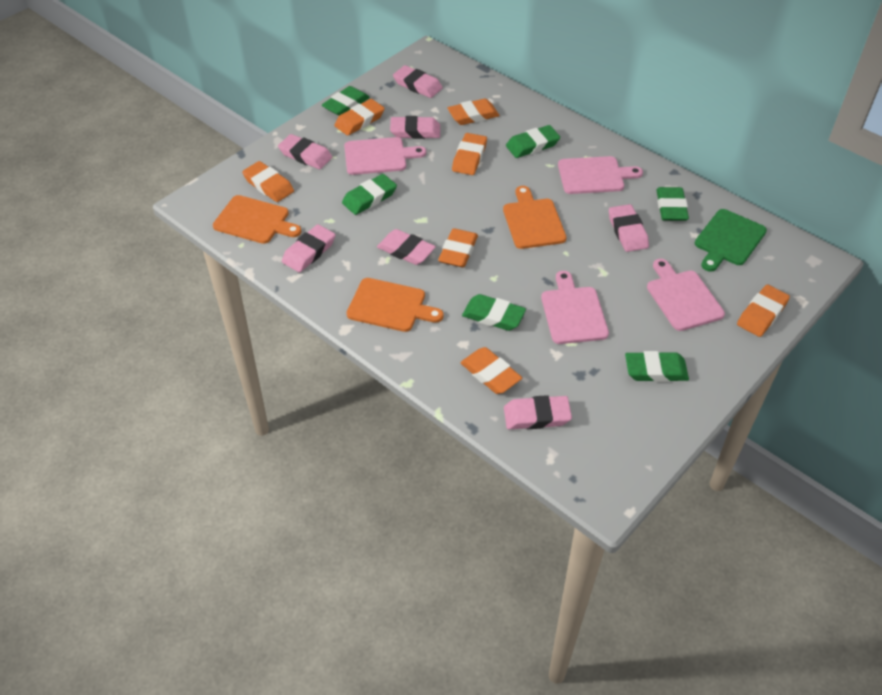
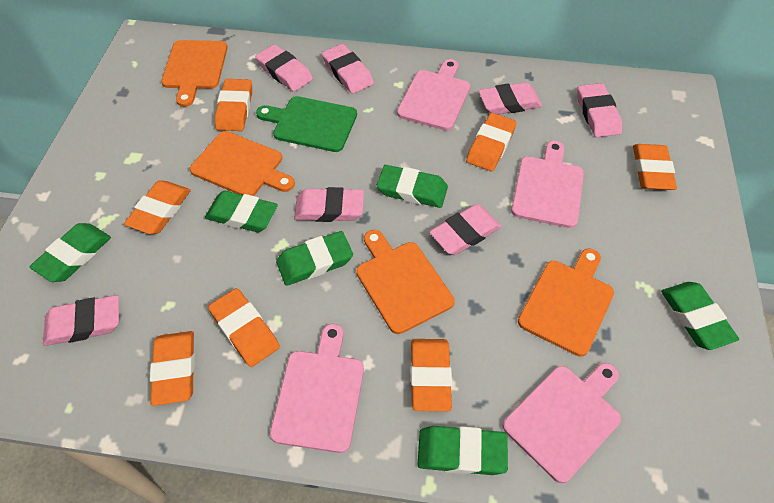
orange cutting board: 3 -> 4

